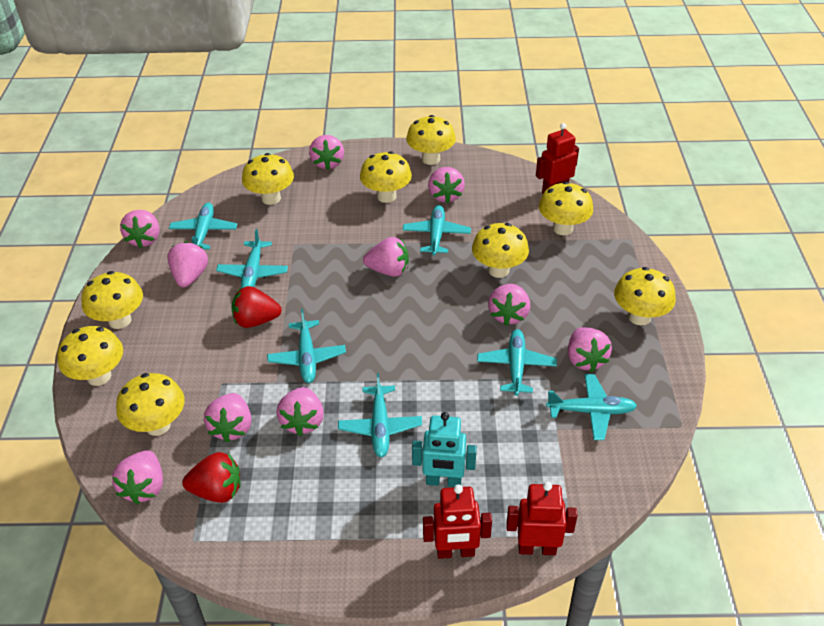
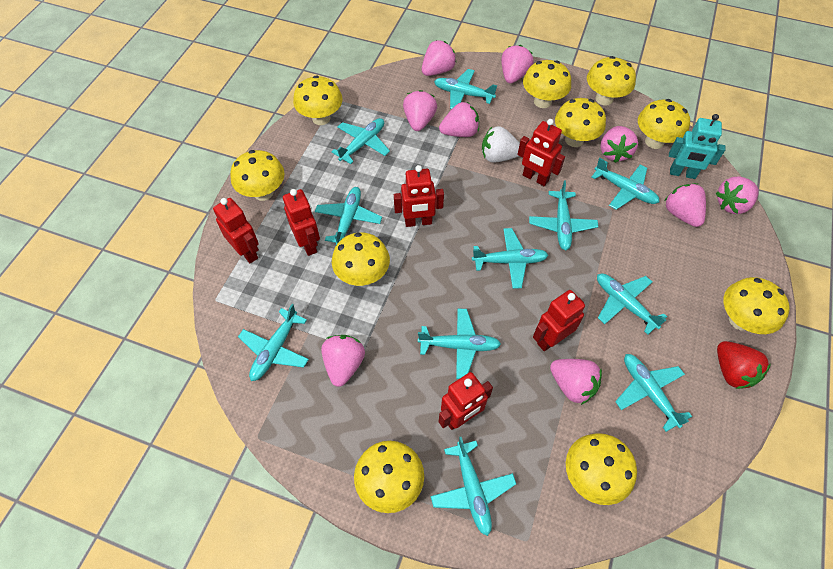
pink strawberry: 10 -> 9
red robot: 3 -> 6
red strawberry: 2 -> 1
turquoise plane: 7 -> 11
white strawberry: 0 -> 1
yellow mushroom: 9 -> 10

